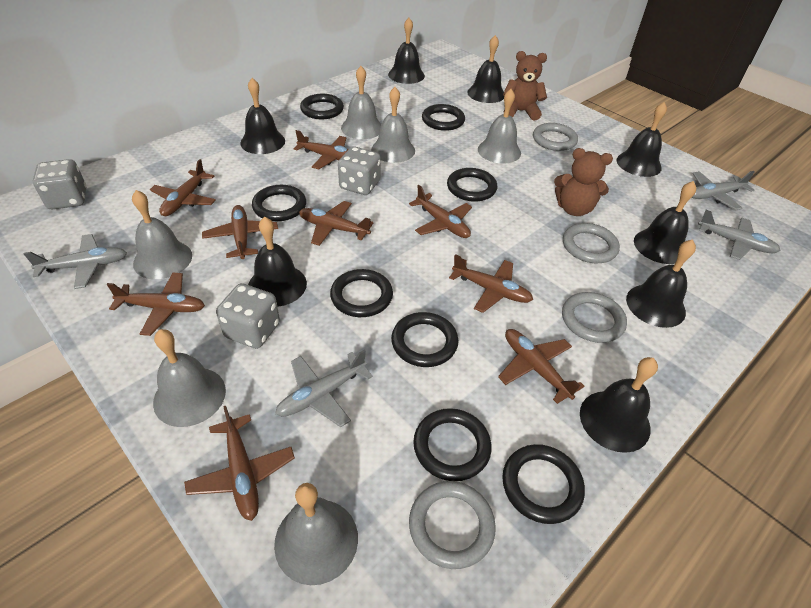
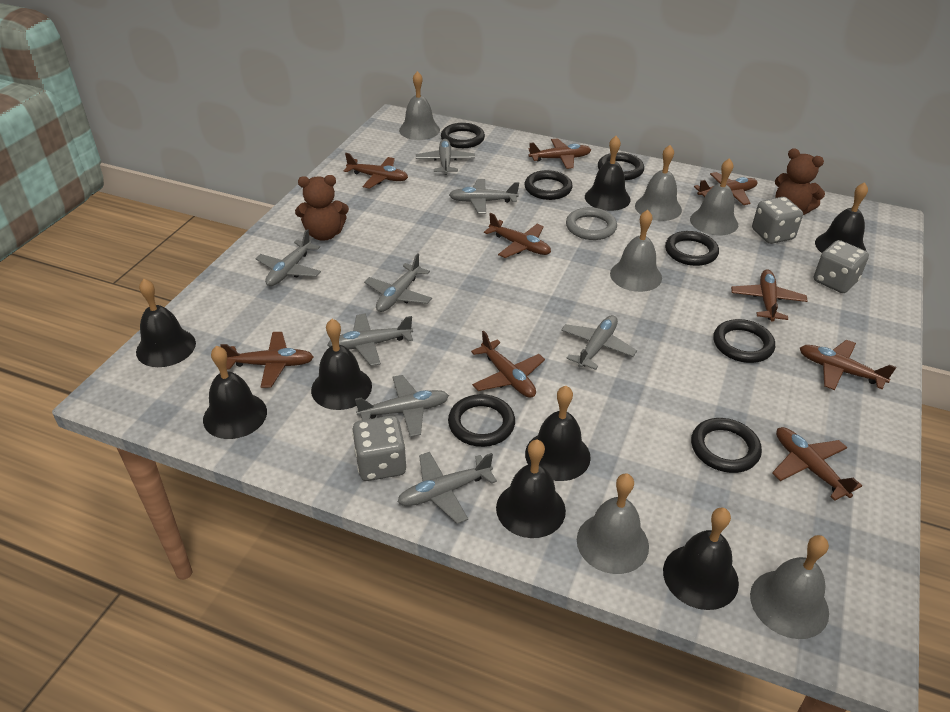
black ring: 8 -> 7
grey plane: 4 -> 8
grey ring: 4 -> 1

